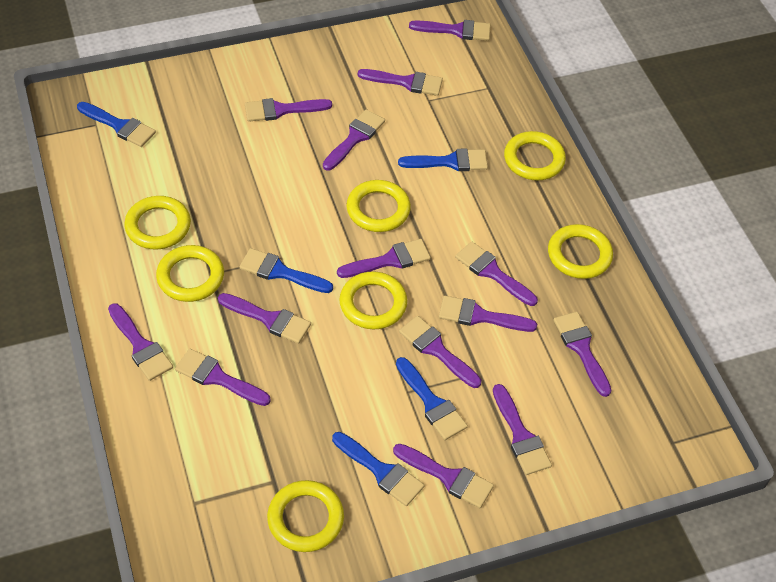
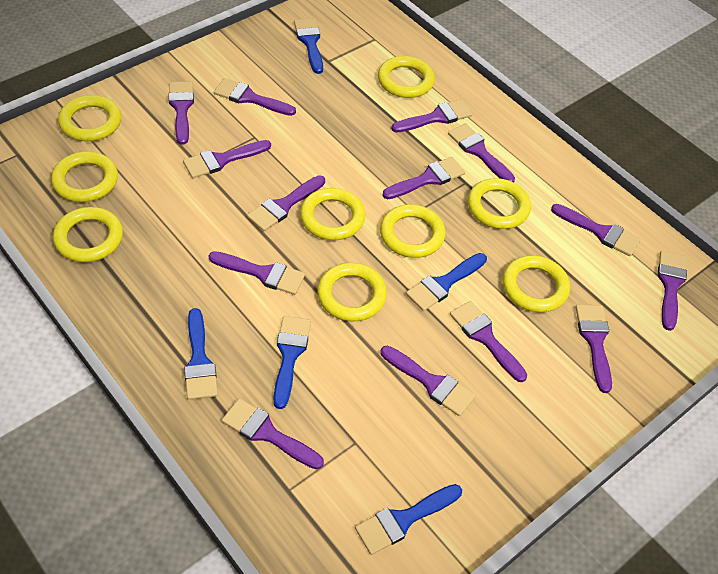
yellow ring: 7 -> 9

